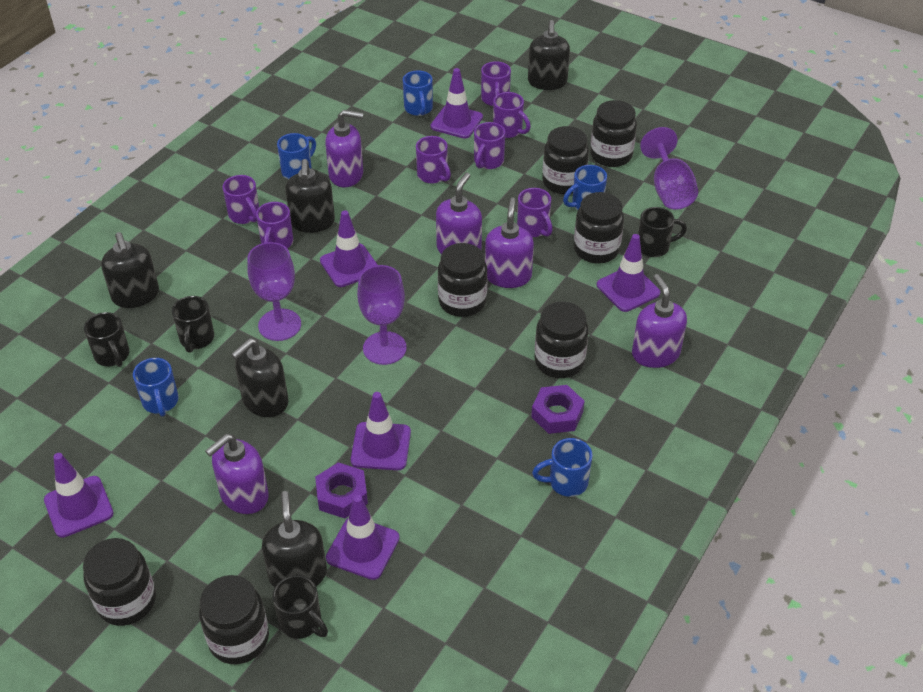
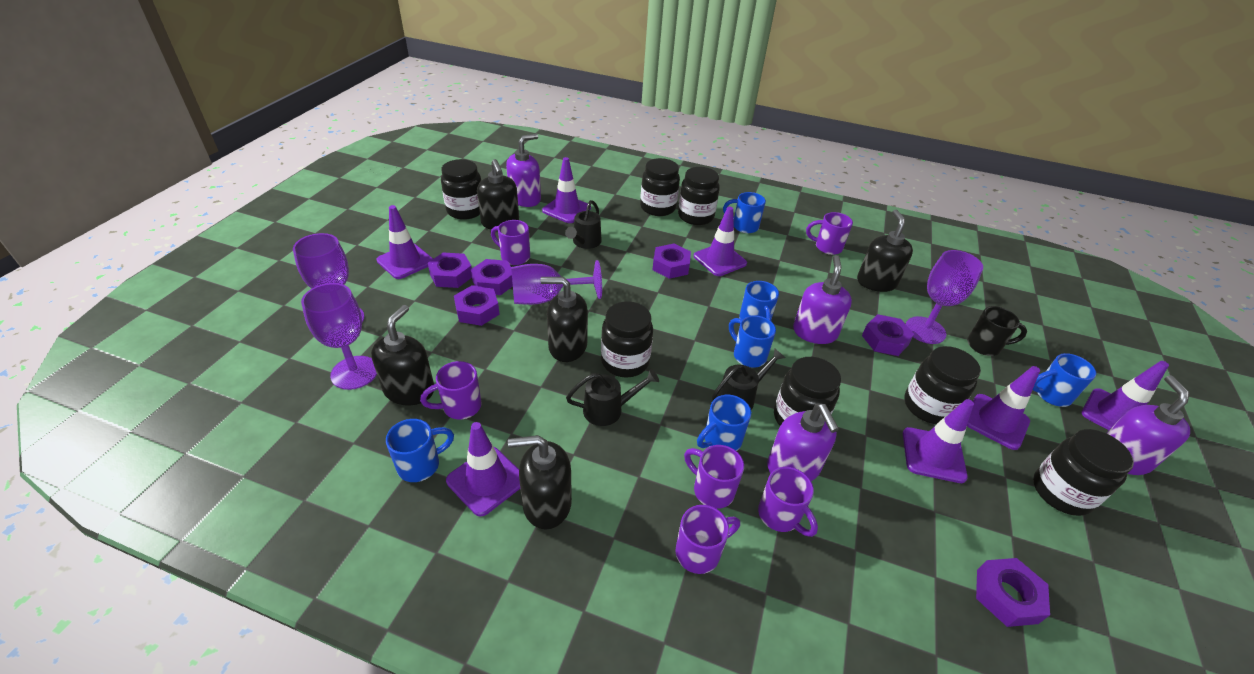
black mug: 4 -> 1
black watering can: 0 -> 3
blue mug: 5 -> 6
purple goblet: 3 -> 4
purple mug: 7 -> 6
purple nut: 2 -> 6
purple soap dispenser: 5 -> 4
purple traffic cone: 6 -> 7

